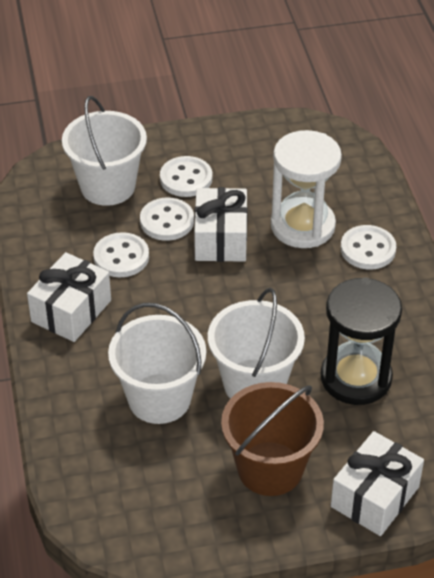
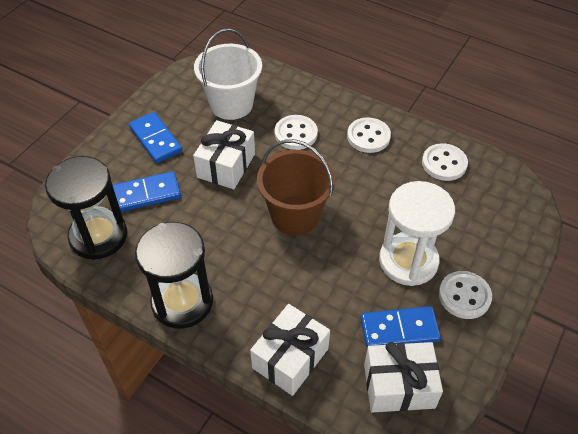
black hourglass: 1 -> 2
blue domino: 0 -> 3
white bucket: 3 -> 1

